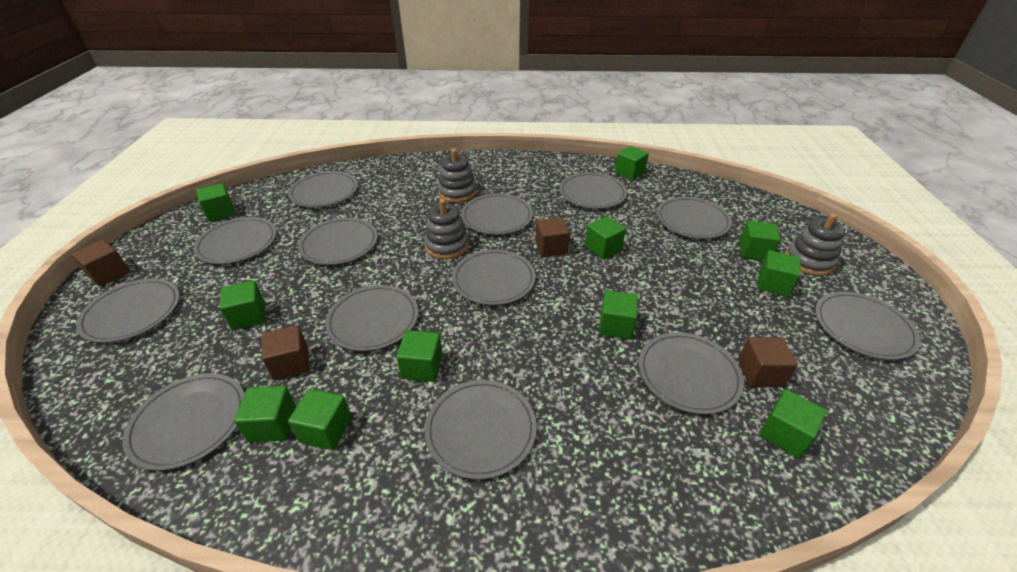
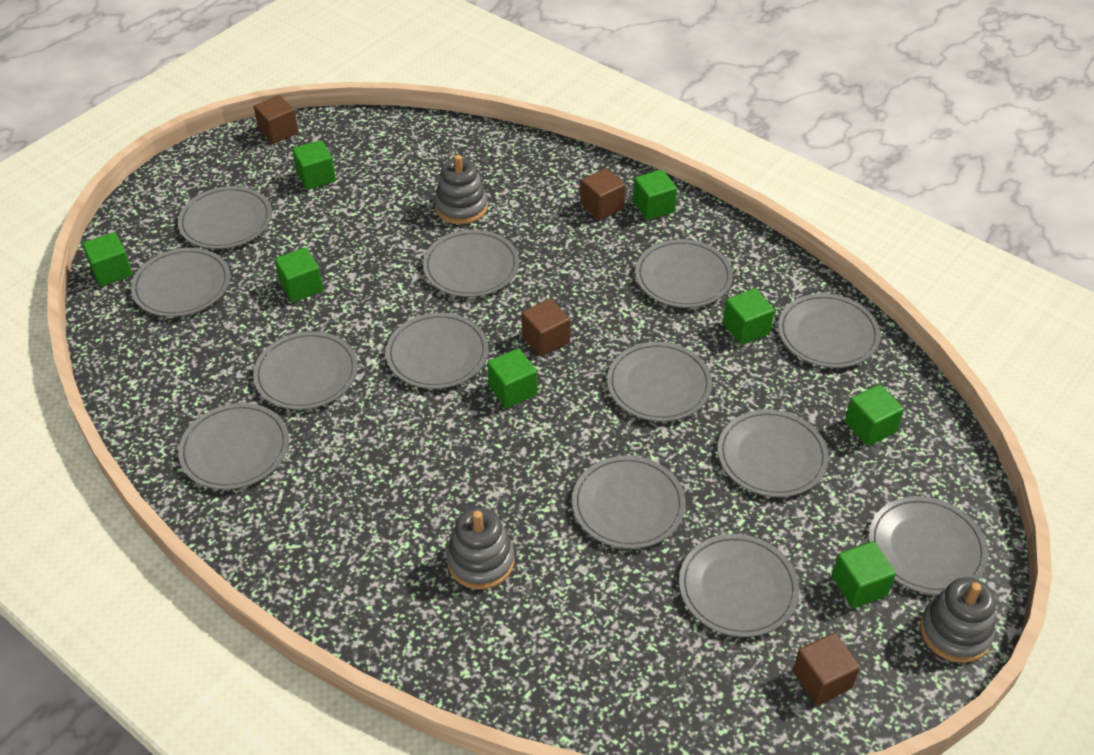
green cube: 11 -> 8

